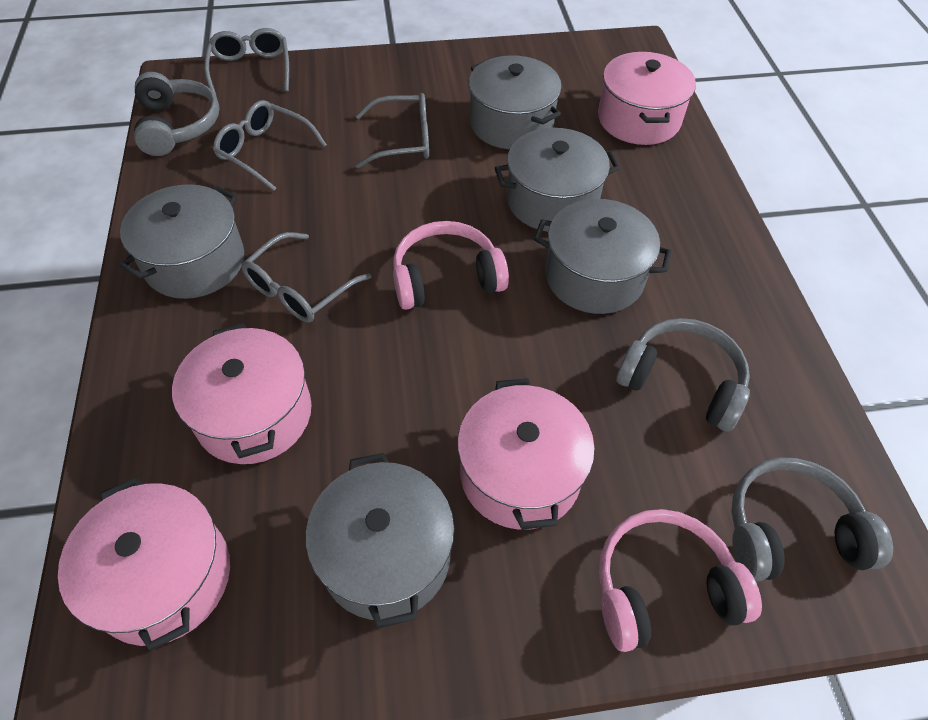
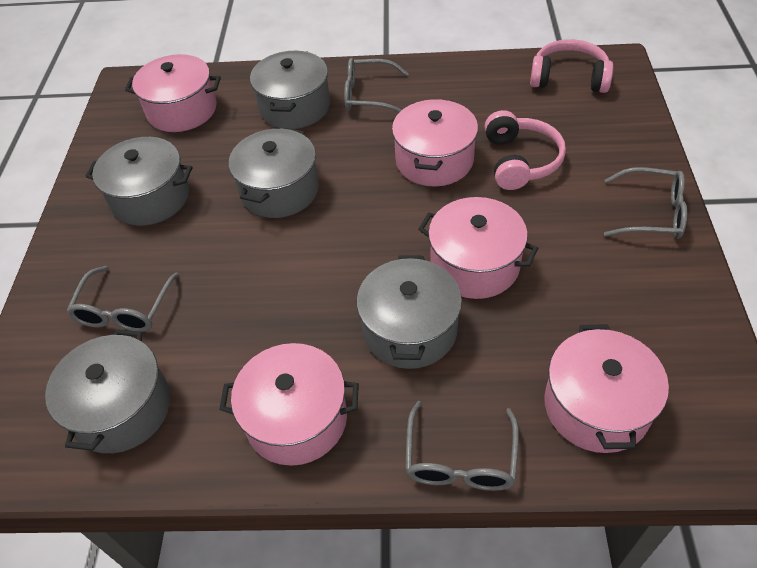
grey headphones: 3 -> 0
pink pot: 4 -> 5

